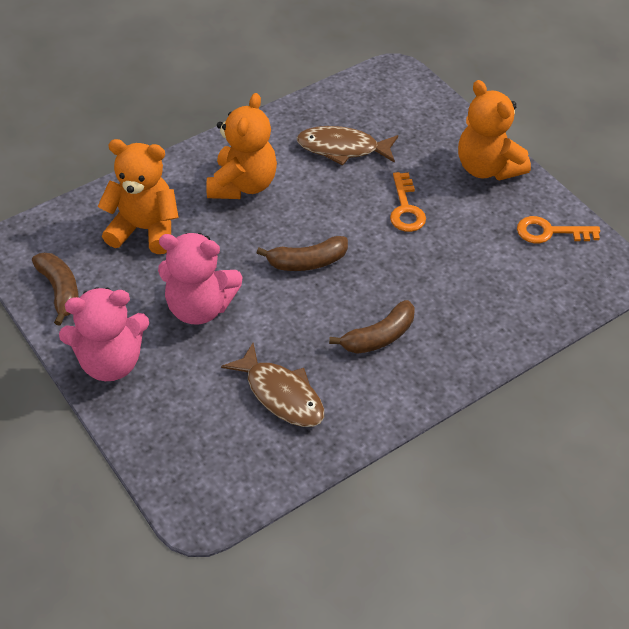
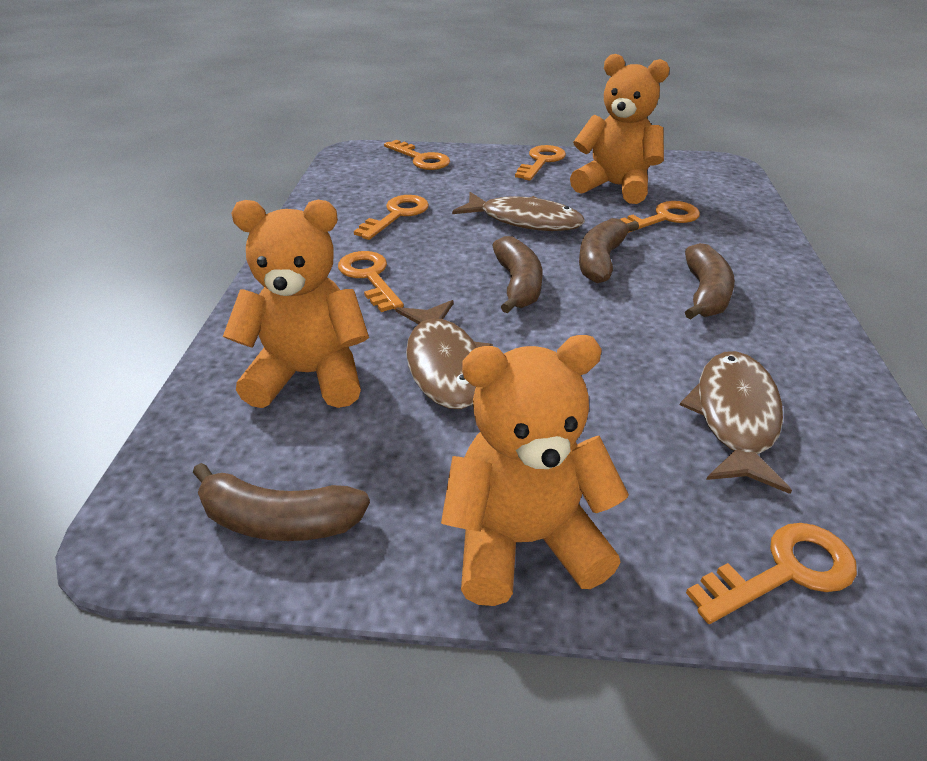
brown banana: 3 -> 4
brown fish: 2 -> 3
orange key: 2 -> 6
pink teddy bear: 2 -> 0

